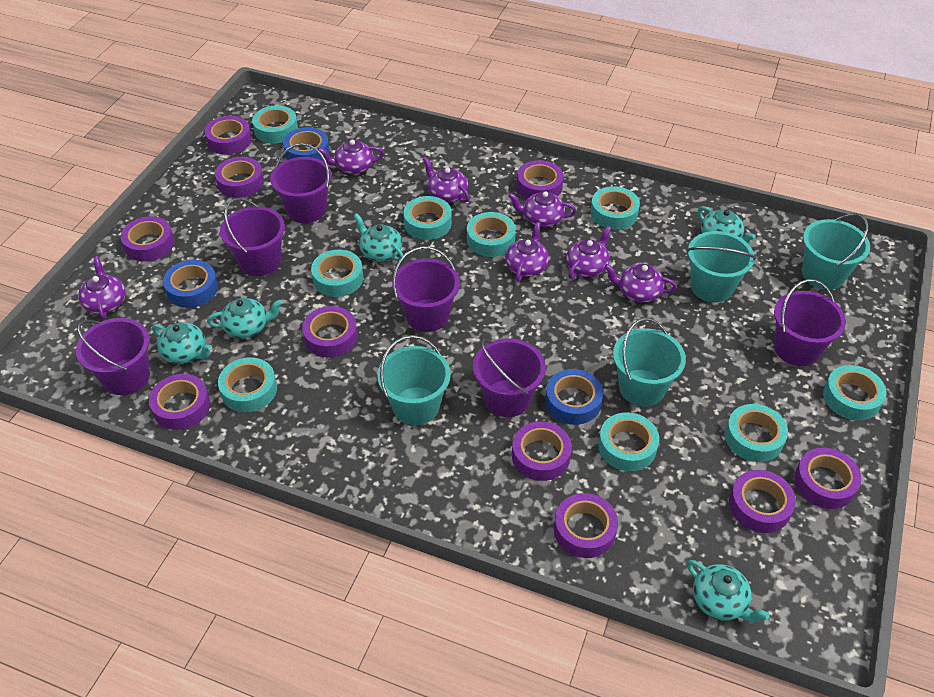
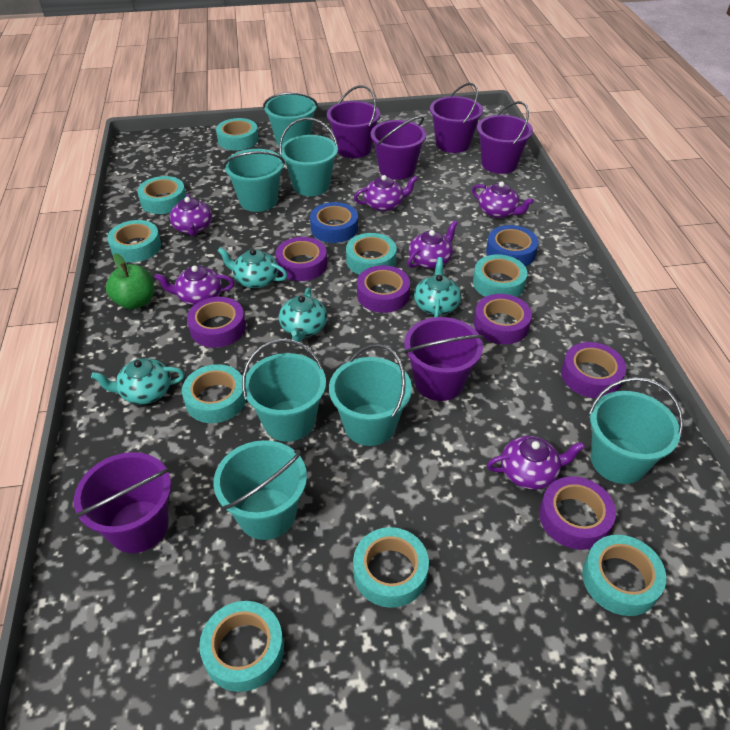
blue tape: 3 -> 2
green apple: 0 -> 1
purple tape: 10 -> 6
purple teapot: 7 -> 6
turquoise bucket: 4 -> 7
turquoise teapot: 5 -> 4

